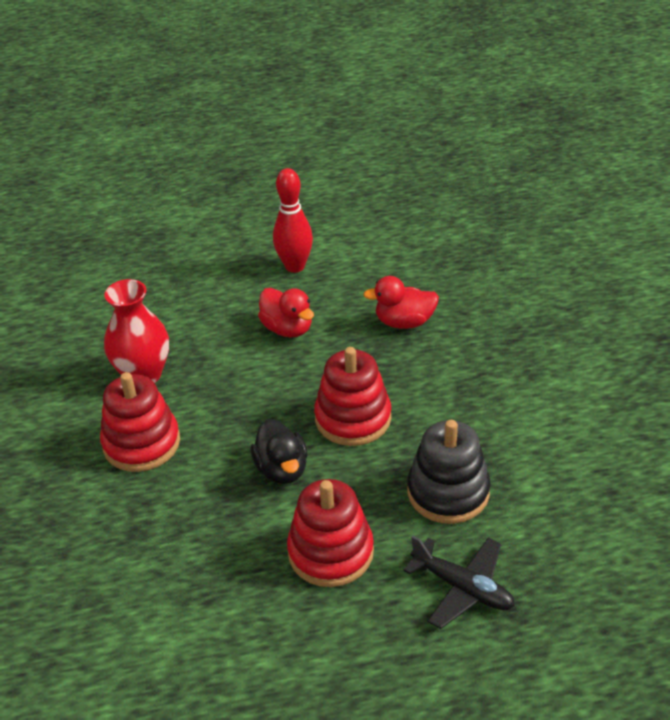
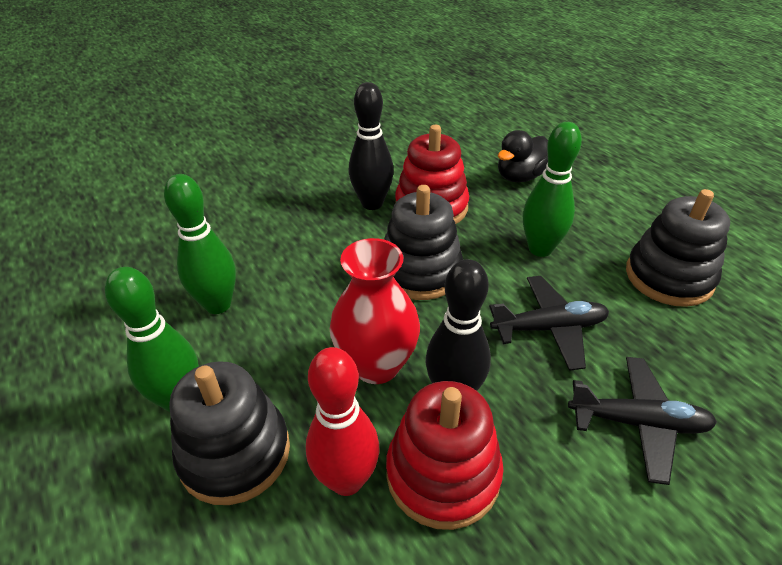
black bowling pin: 0 -> 2
black plane: 1 -> 2
black stacking toy: 1 -> 3
green bowling pin: 0 -> 3
red duck: 2 -> 0
red stacking toy: 3 -> 2

